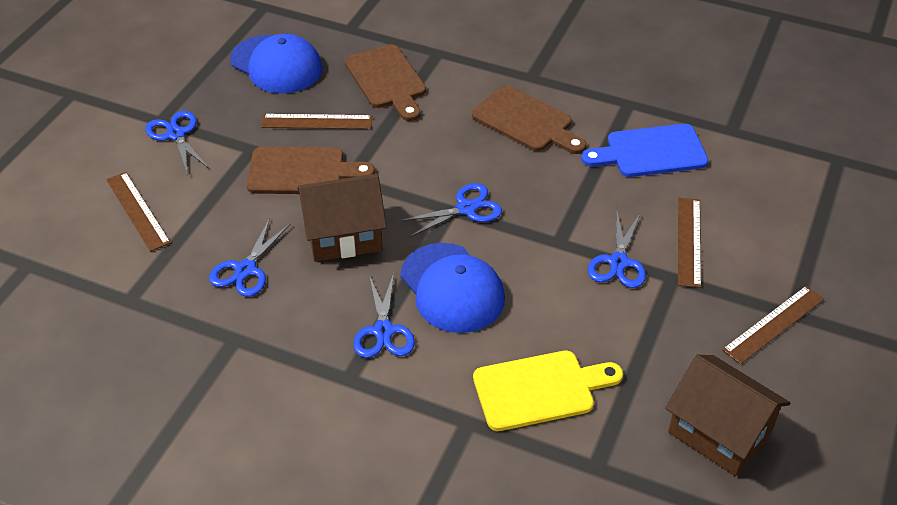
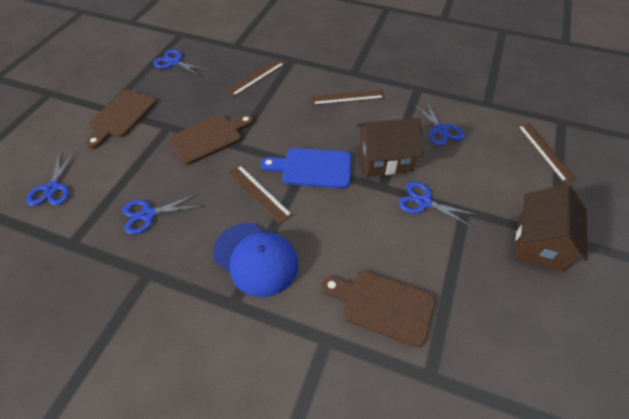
blue cap: 2 -> 1
yellow cutting board: 1 -> 0

